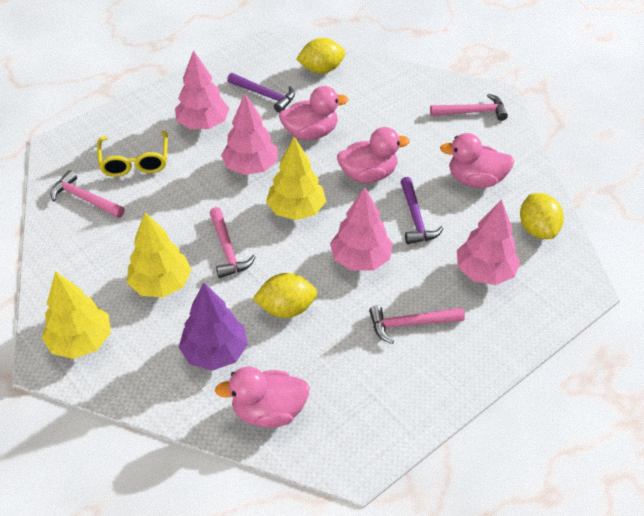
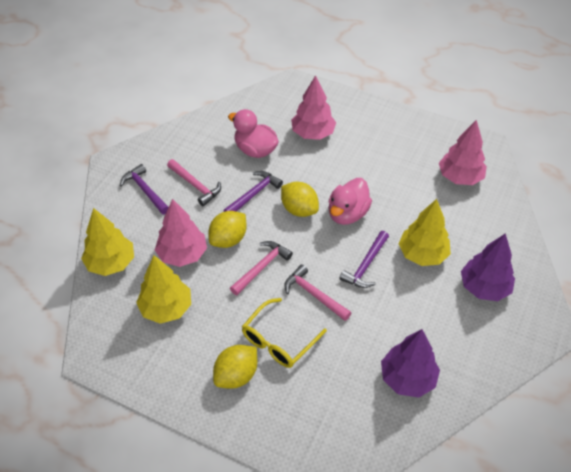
pink duck: 4 -> 2
pink hammer: 4 -> 3
pink tree: 4 -> 3
purple hammer: 2 -> 3
purple tree: 1 -> 2

